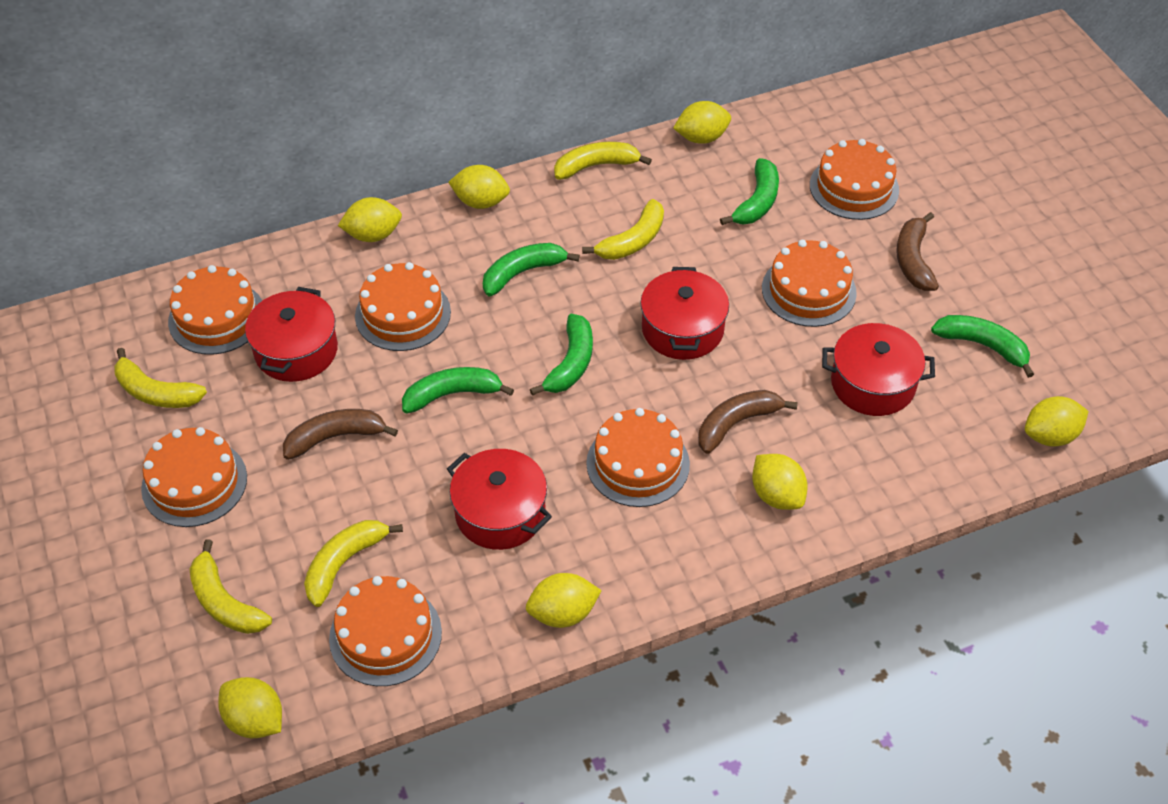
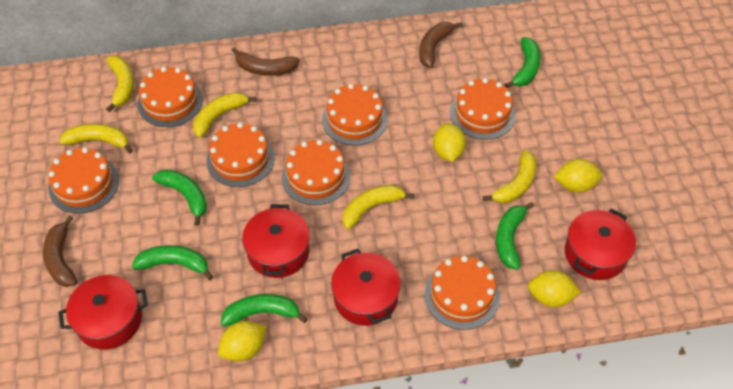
yellow lemon: 7 -> 4

